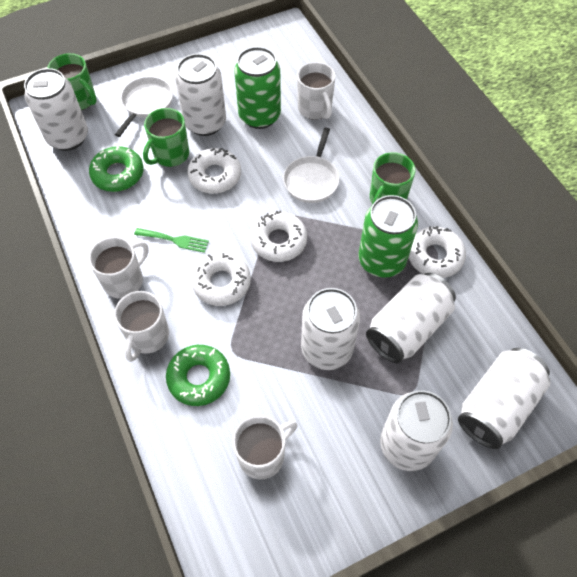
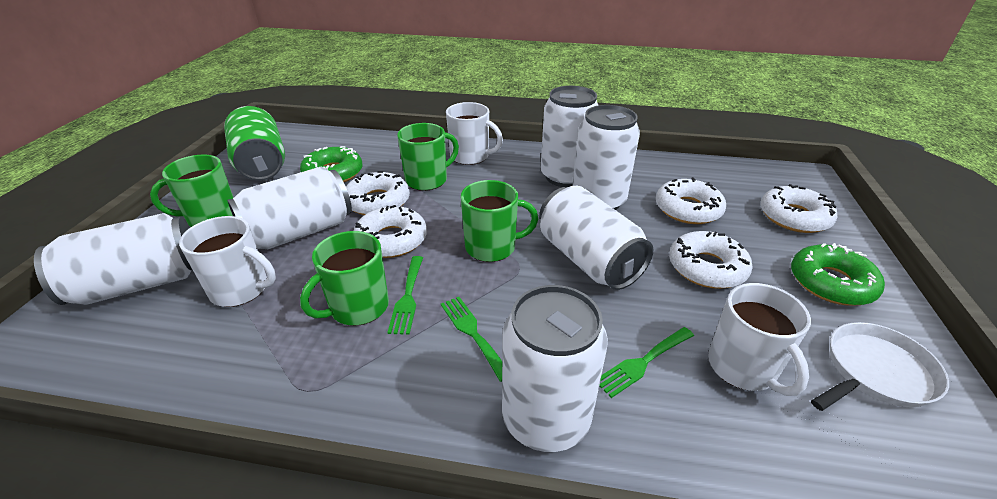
green can: 2 -> 1
green fork: 1 -> 3
green mug: 3 -> 4
white donut: 4 -> 5
white mug: 4 -> 3
white pan: 2 -> 1

